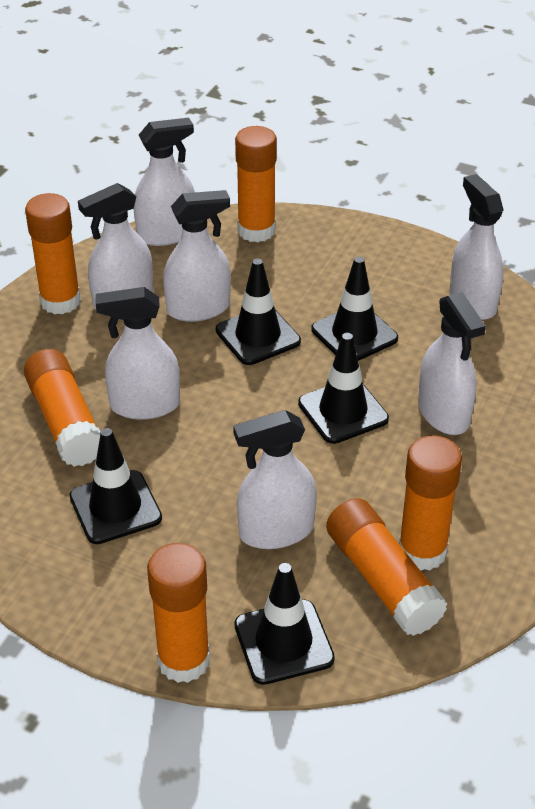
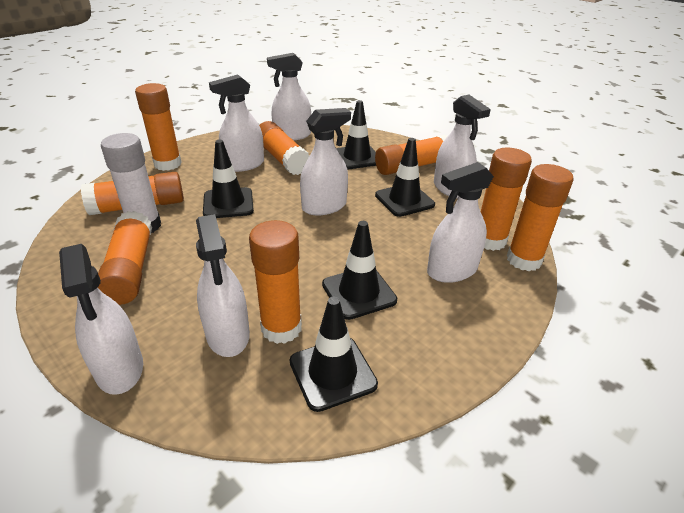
orange glue stick: 6 -> 8
white glue stick: 0 -> 1

